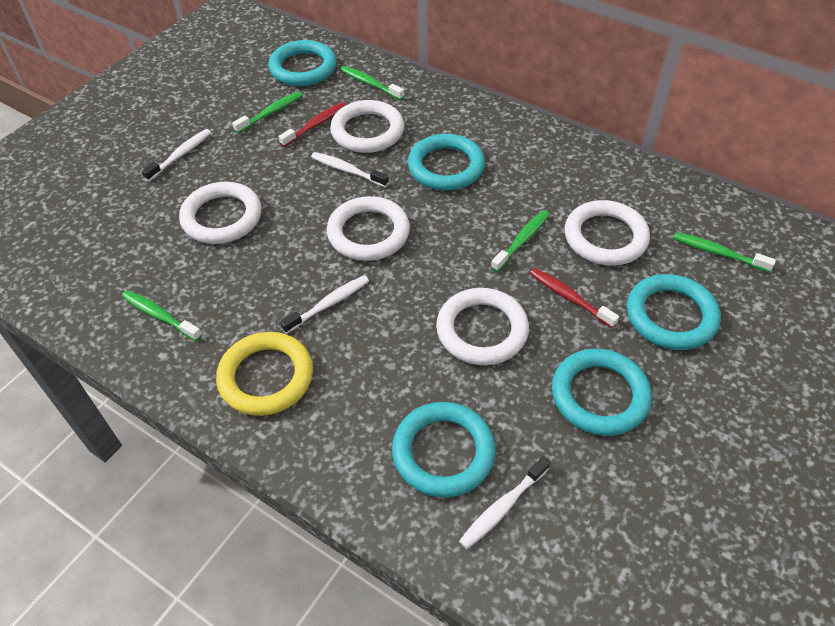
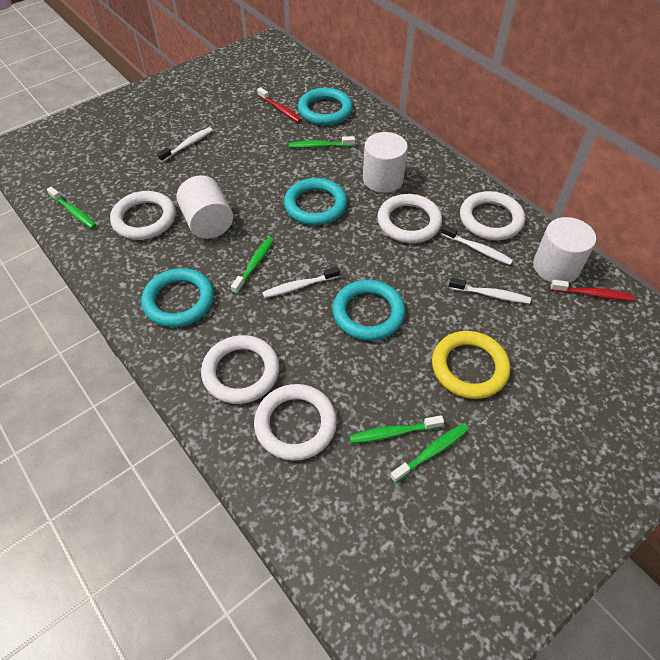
turquoise ring: 5 -> 4
white cylinder: 0 -> 3

